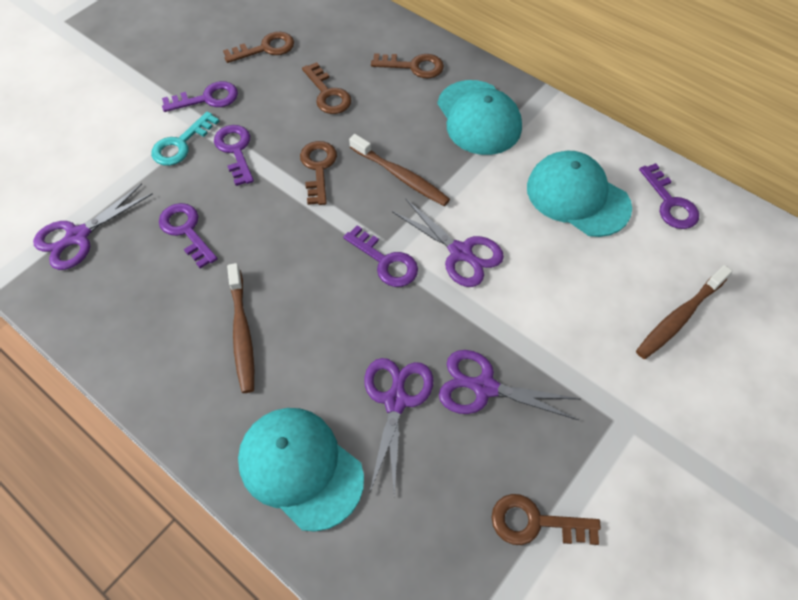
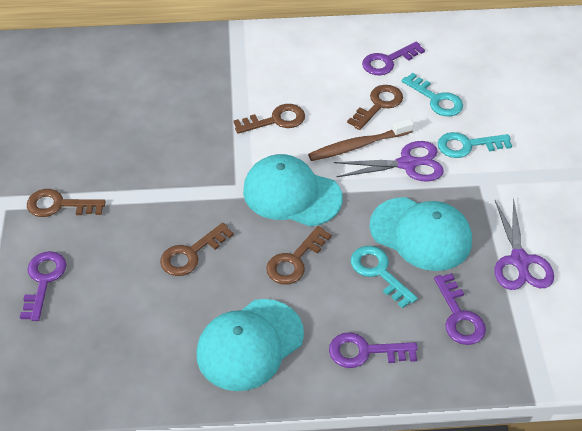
brown toothbrush: 3 -> 1
purple key: 5 -> 4
purple scissors: 4 -> 2
turquoise key: 1 -> 3

